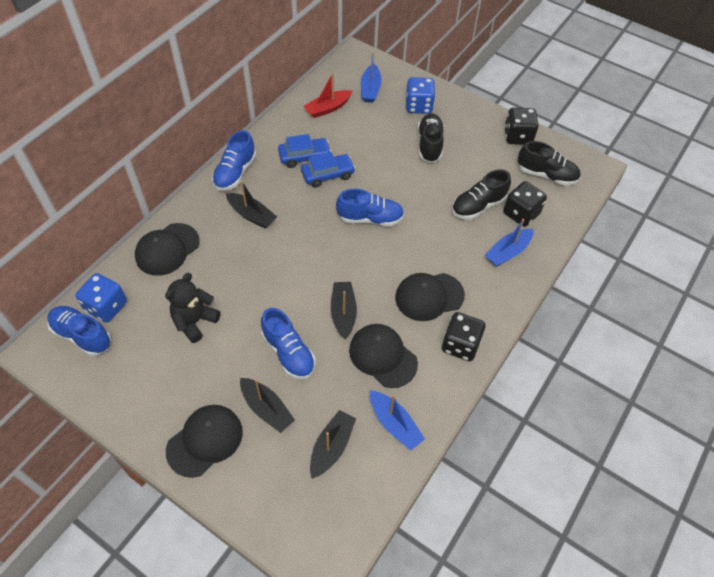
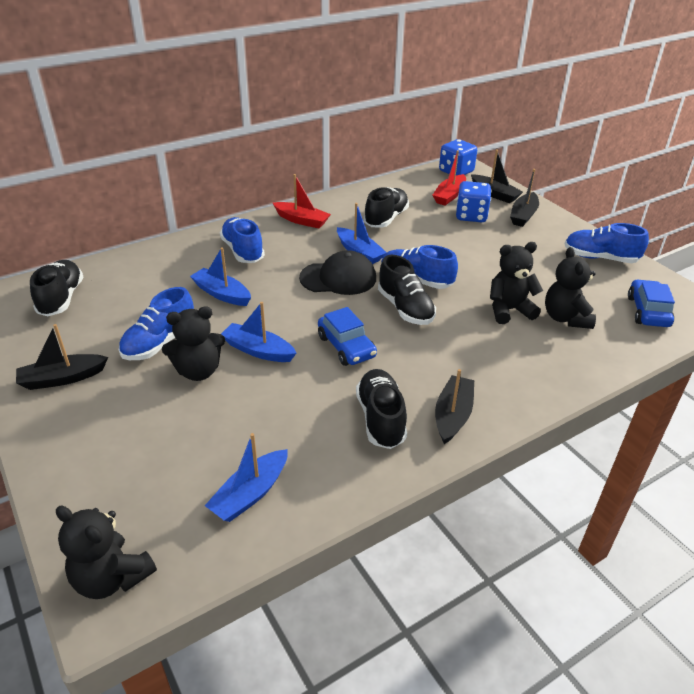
black cap: 4 -> 1
black dice: 3 -> 0
black shoe: 3 -> 4
black teddy bear: 1 -> 4
blue boat: 3 -> 4
red boat: 1 -> 2

